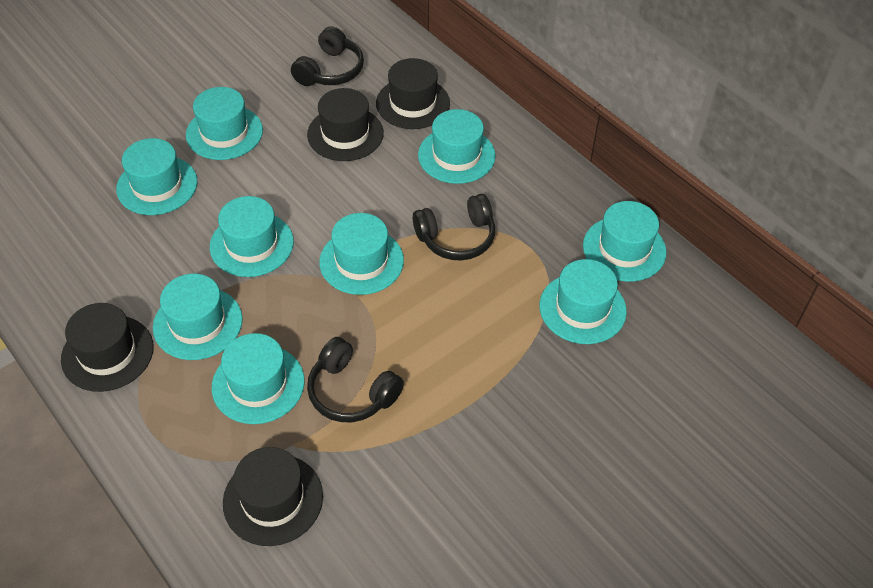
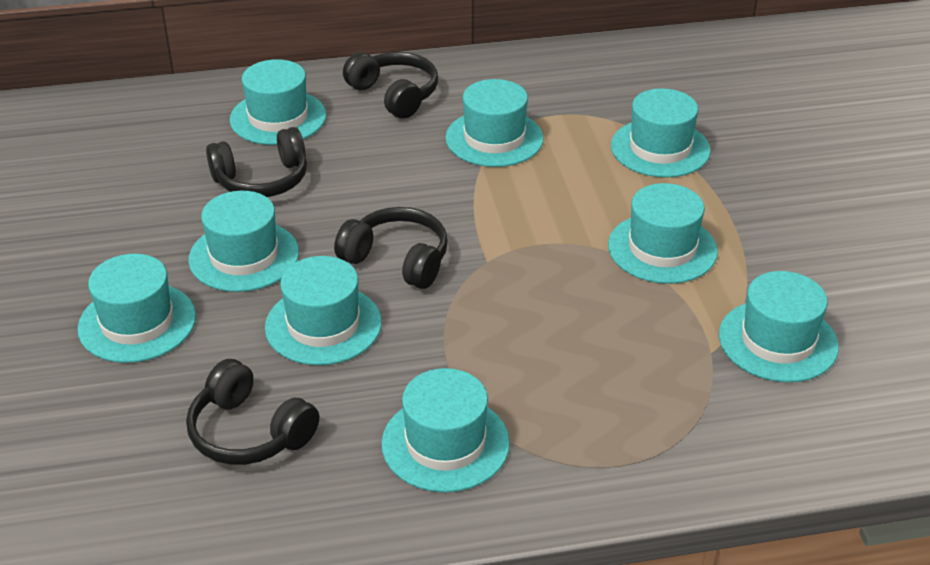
black hat: 4 -> 0
black headphones: 3 -> 4

